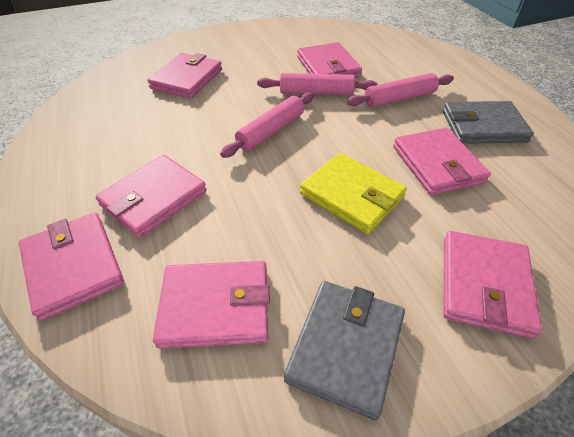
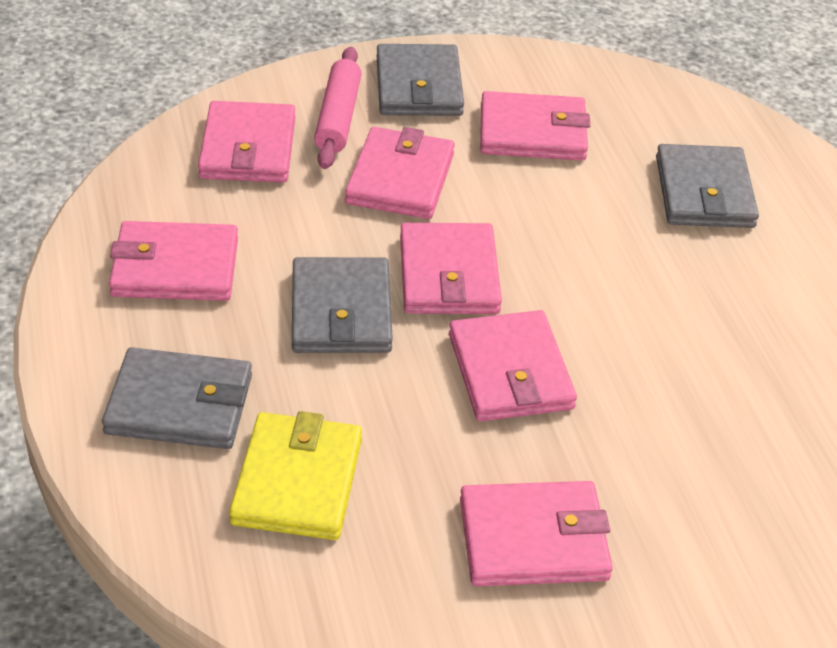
grey wallet: 2 -> 4
pink rolling pin: 3 -> 1

